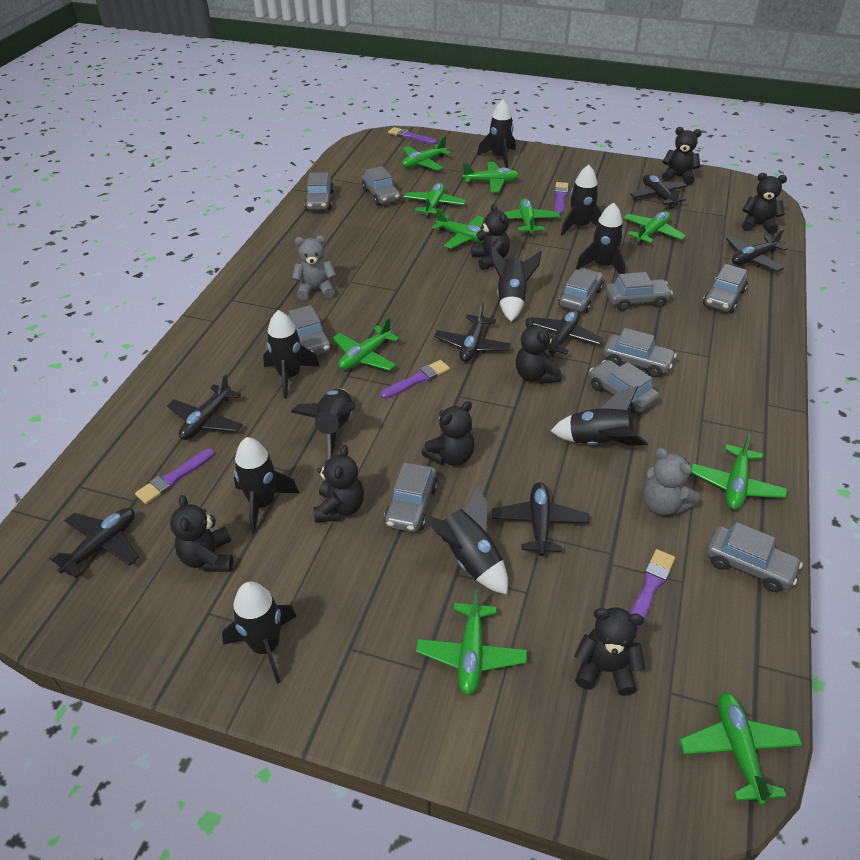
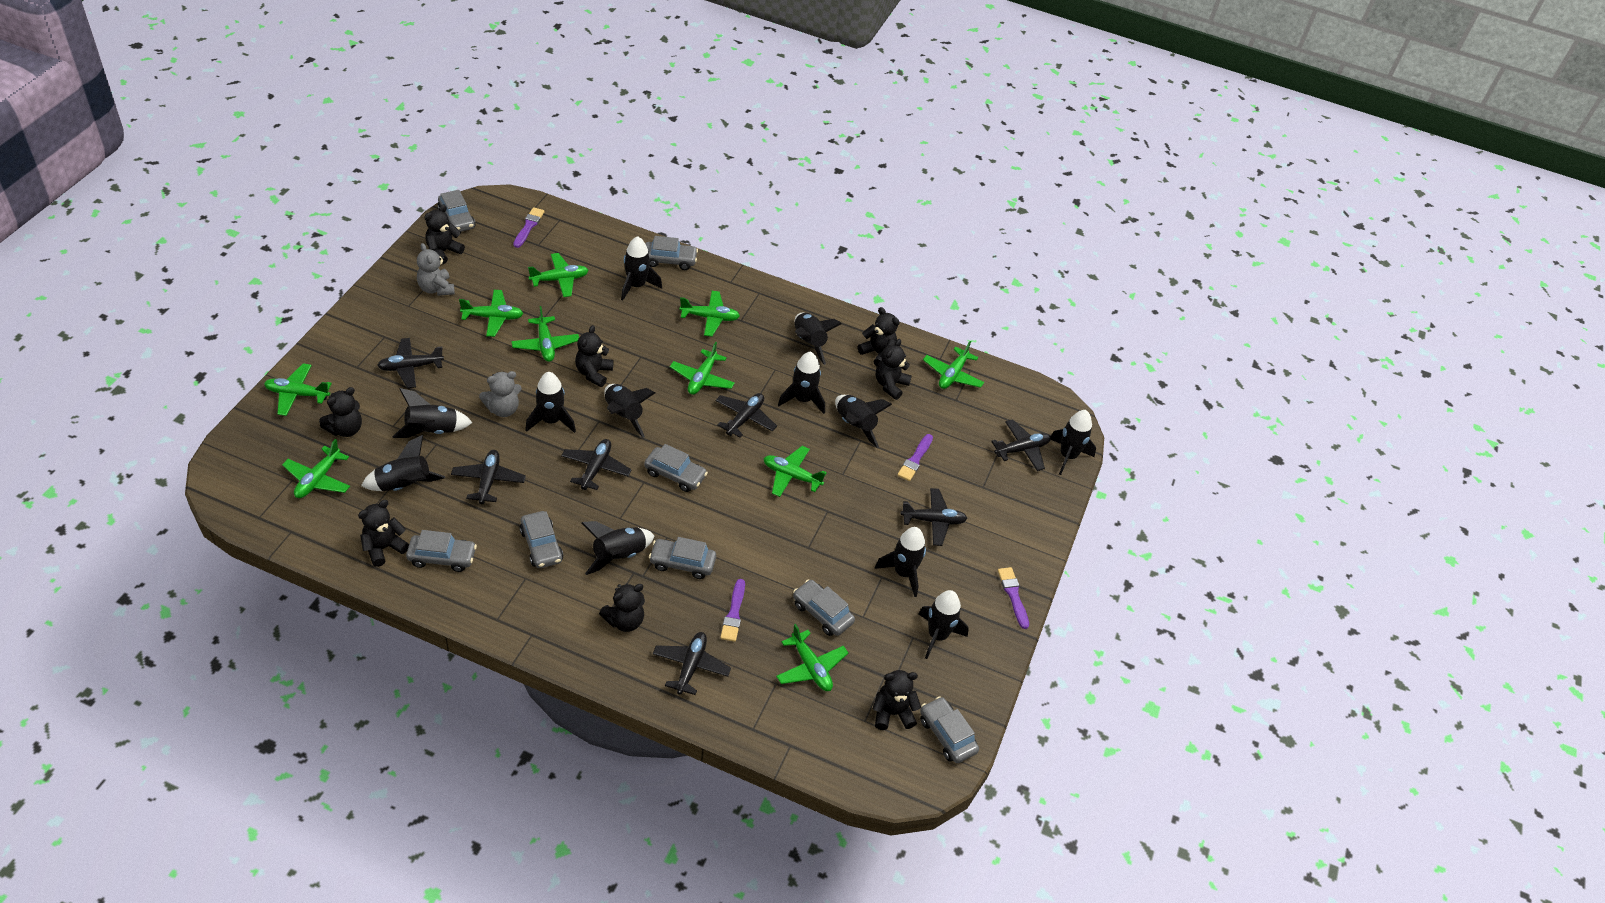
black rocket: 10 -> 12
grey car: 10 -> 8
purple brush: 5 -> 4

